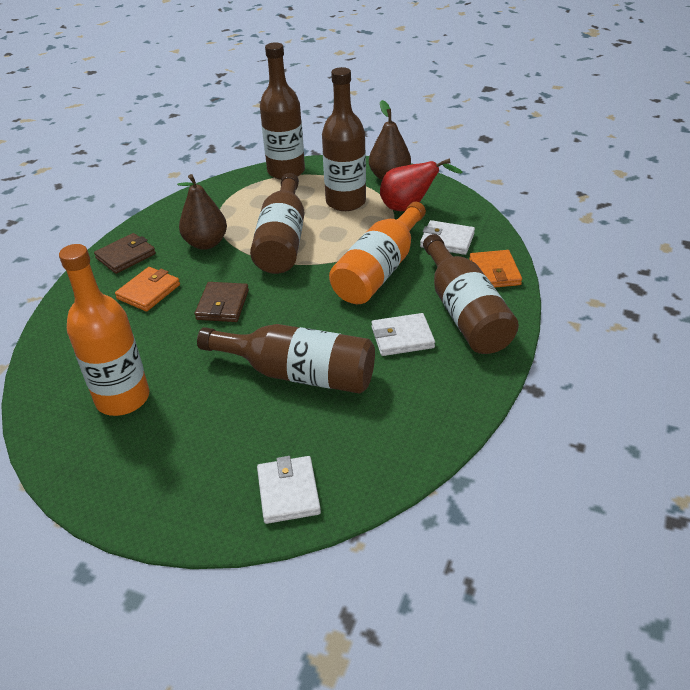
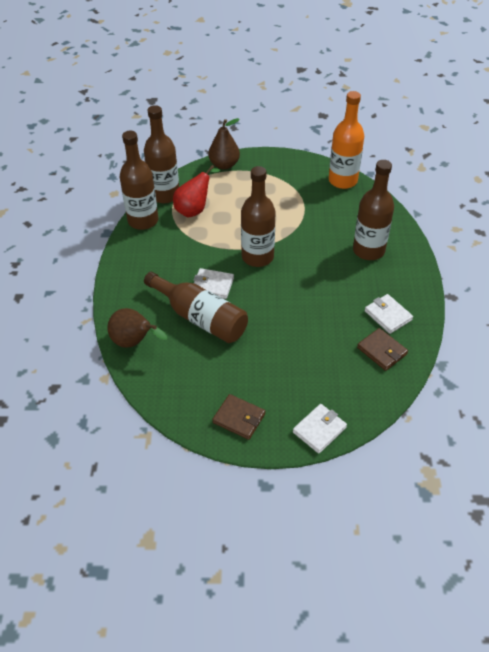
orange bottle: 2 -> 1
orange wallet: 2 -> 0

